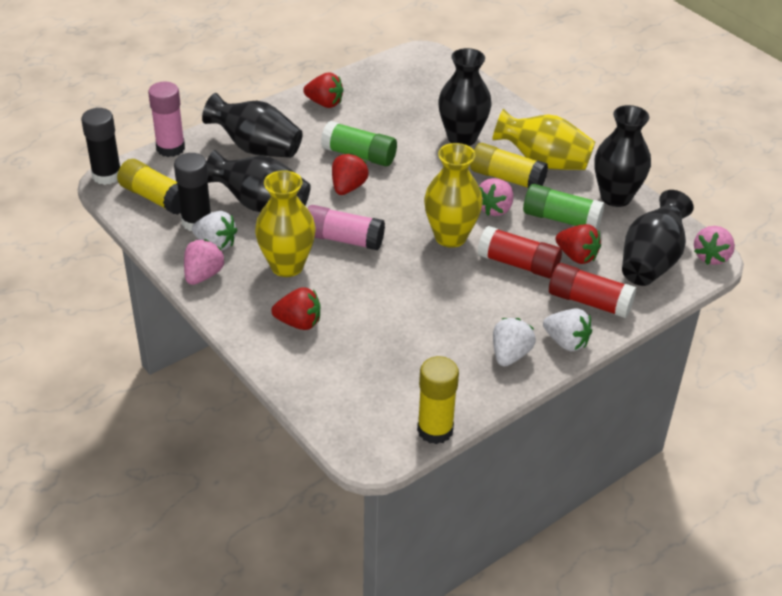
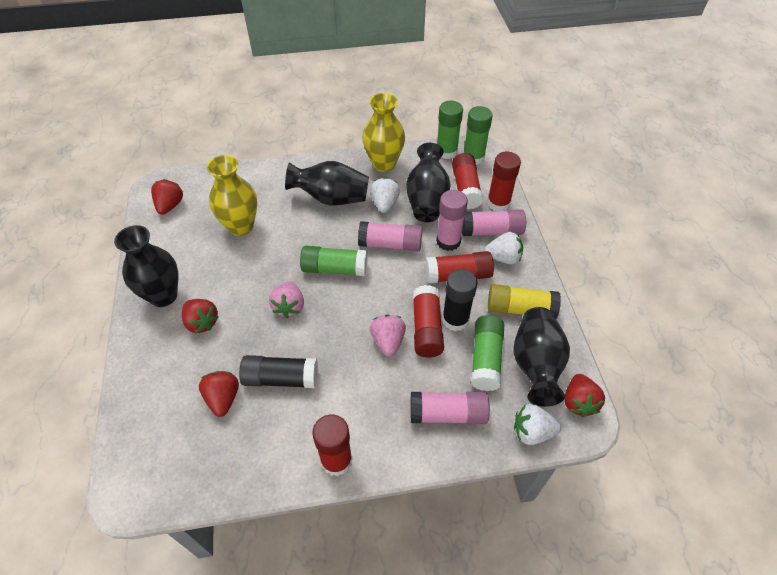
black vase: 5 -> 4
green glue stick: 2 -> 4
pink glue stick: 2 -> 4
pink strawberry: 3 -> 2
red glue stick: 2 -> 5
yellow glue stick: 3 -> 1
yellow vase: 3 -> 2

